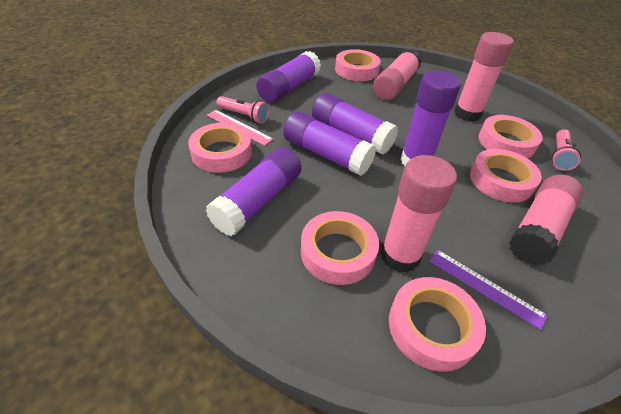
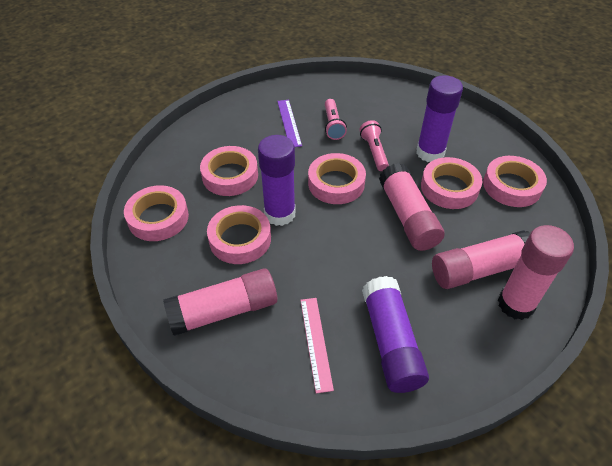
purple glue stick: 5 -> 3

